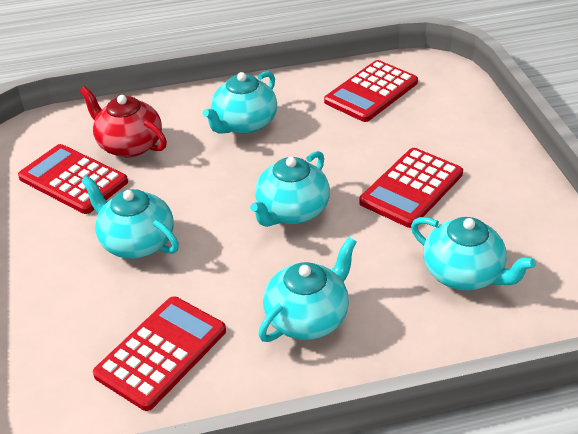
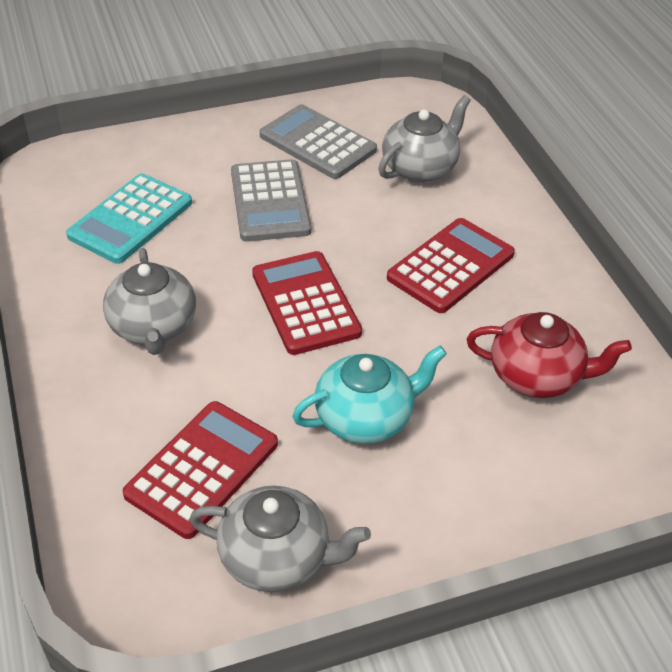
grey calculator: 0 -> 2
grey teapot: 0 -> 3
red calculator: 4 -> 3
turquoise calculator: 0 -> 1
turquoise teapot: 5 -> 1

